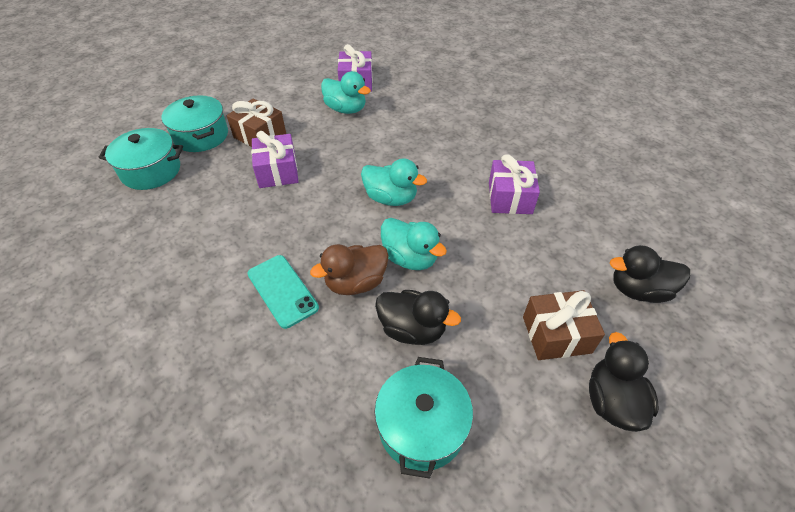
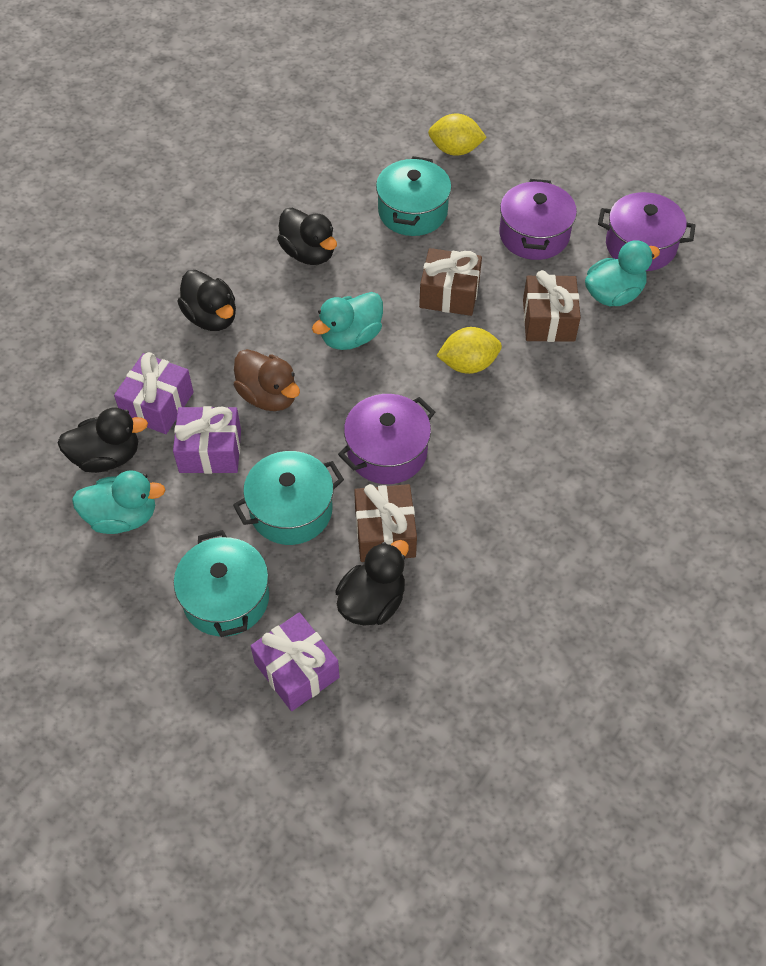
black duck: 3 -> 4
brown gift: 2 -> 3
purple pot: 0 -> 3
turquoise phone: 1 -> 0
yellow lemon: 0 -> 2

